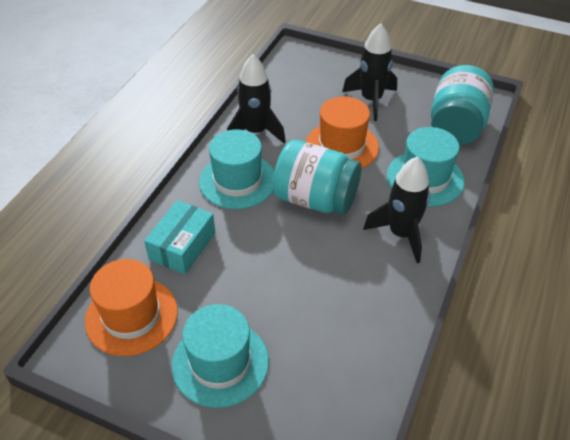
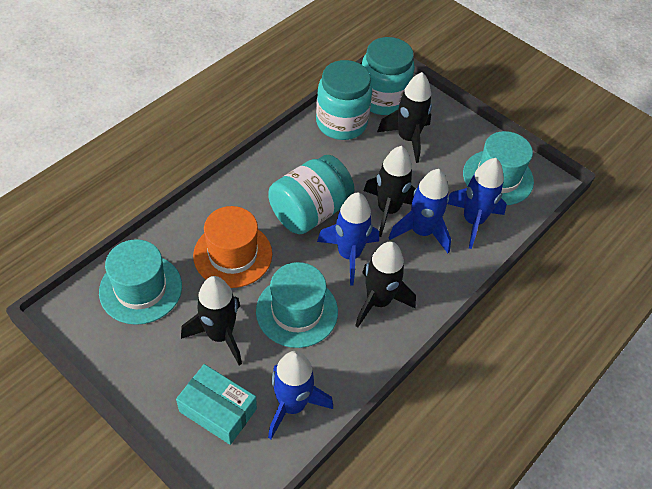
black rocket: 3 -> 4
blue rocket: 0 -> 4
orange hat: 2 -> 1
turquoise jar: 2 -> 3

